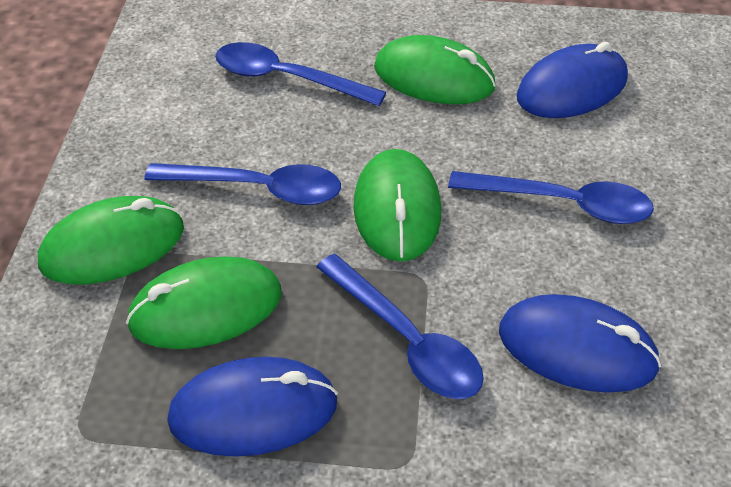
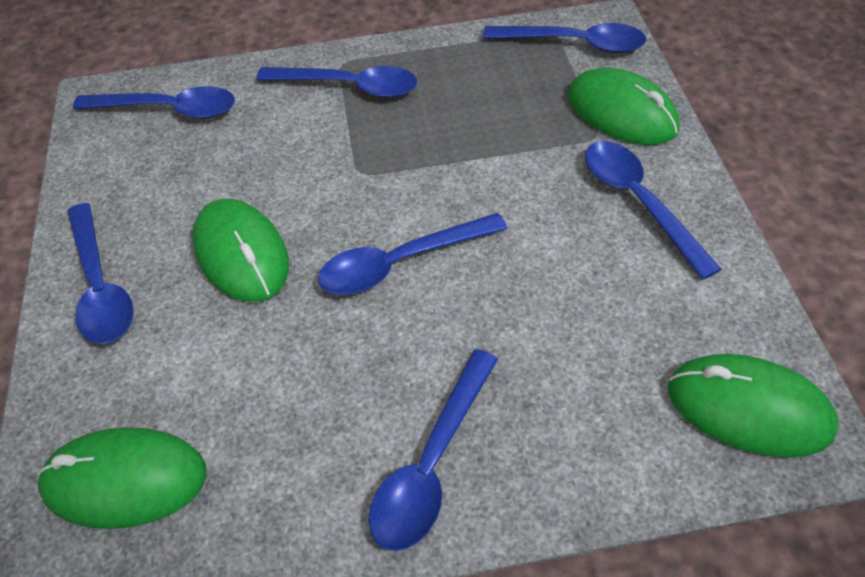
blue mouse: 3 -> 0
blue spoon: 4 -> 7

